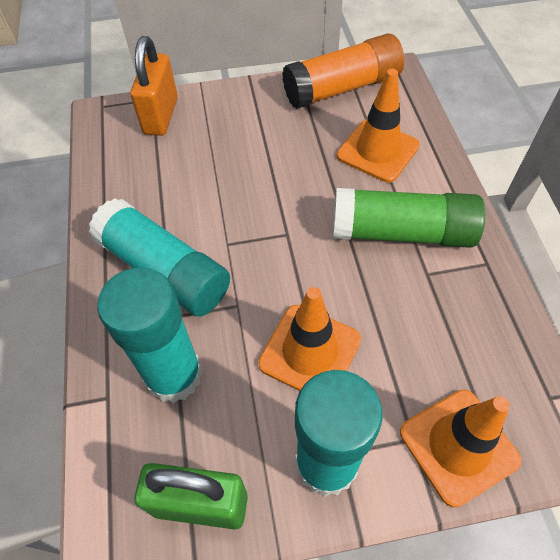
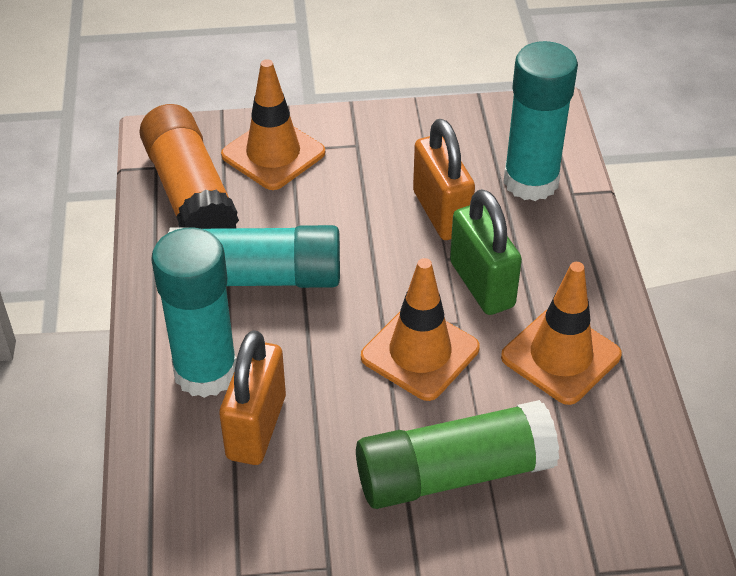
orange padlock: 1 -> 2

